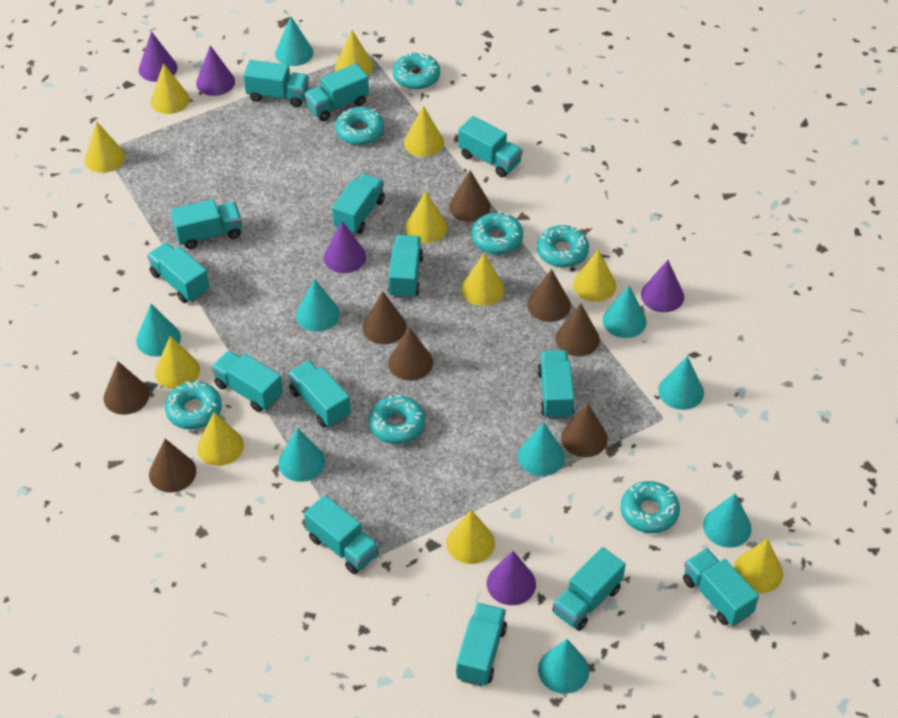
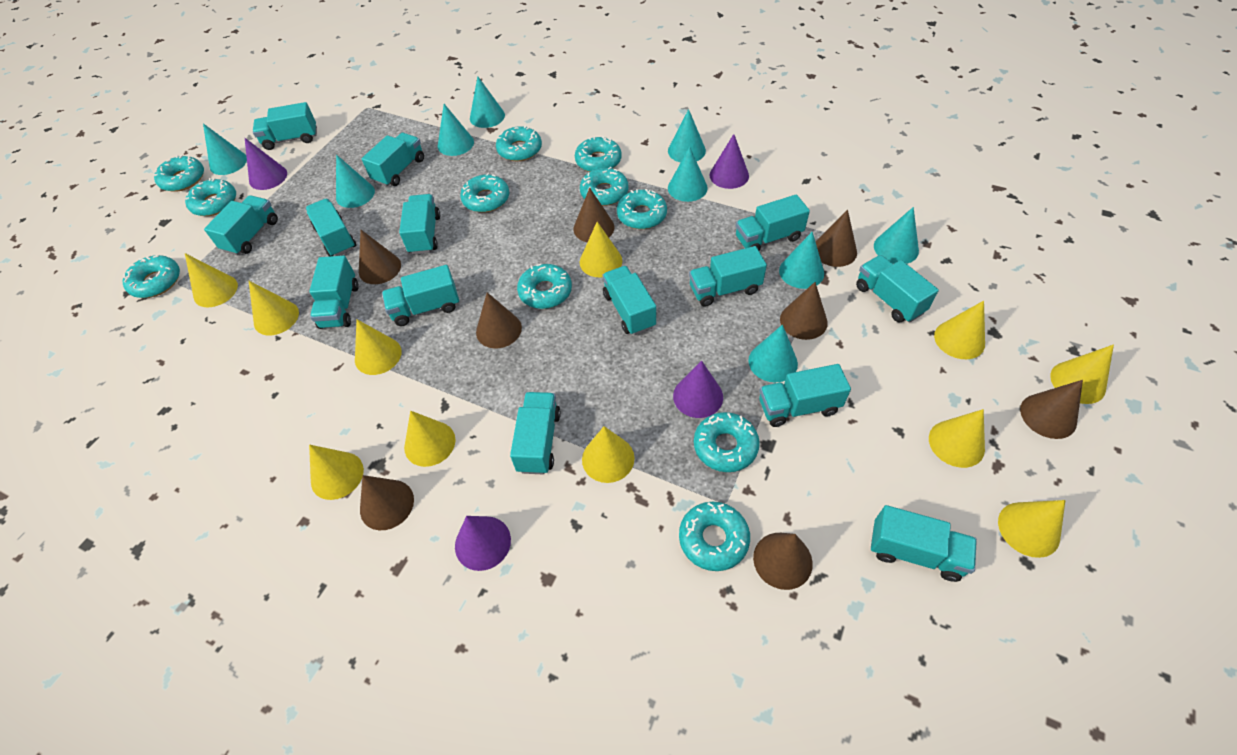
purple cone: 5 -> 4
turquoise donut: 7 -> 11

